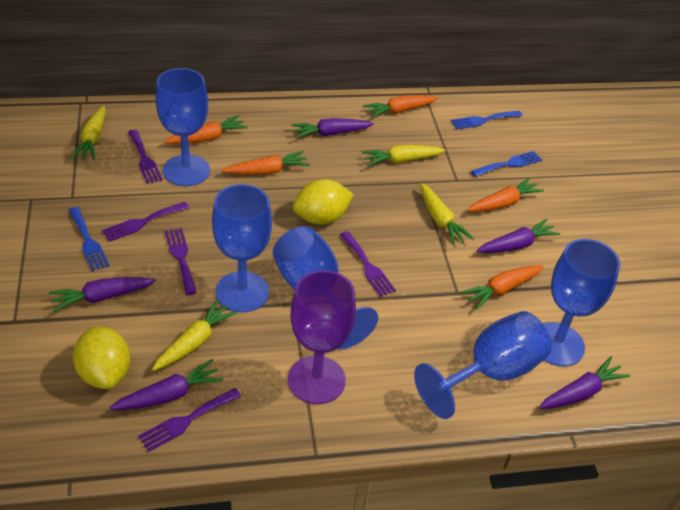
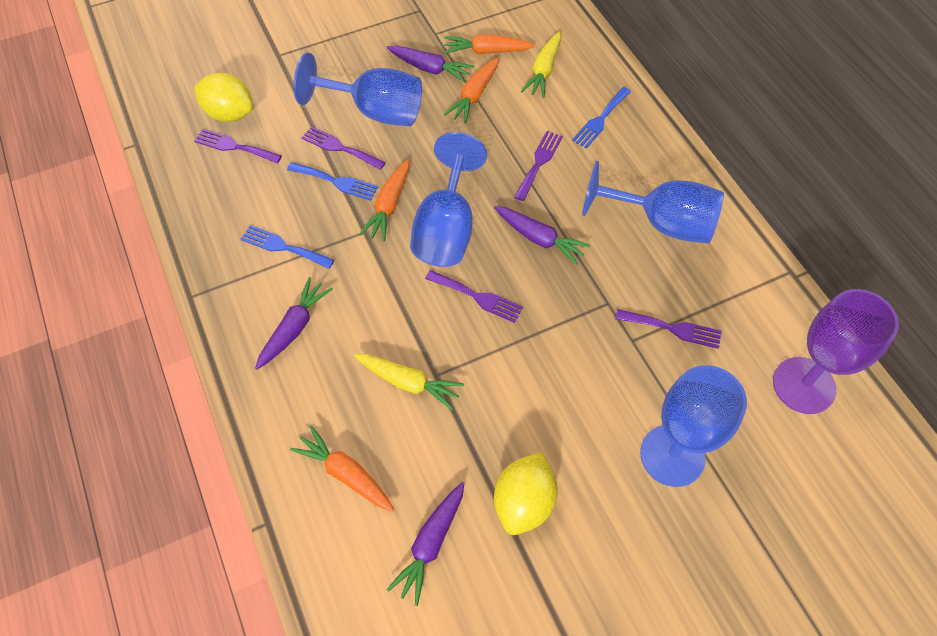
blue goblet: 5 -> 4
orange carrot: 5 -> 4
purple carrot: 5 -> 4
yellow carrot: 4 -> 2

